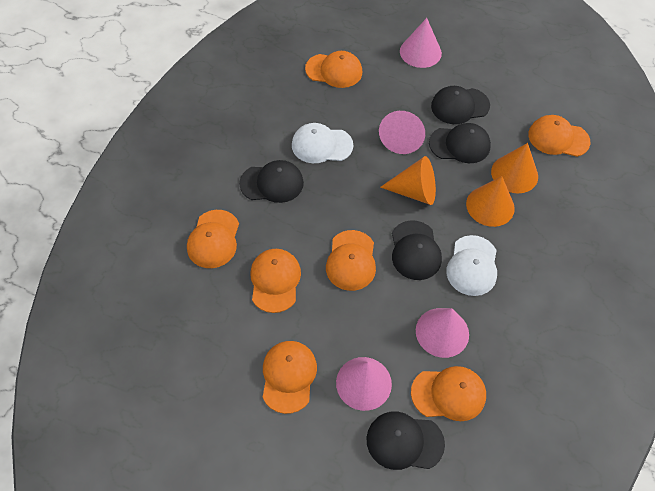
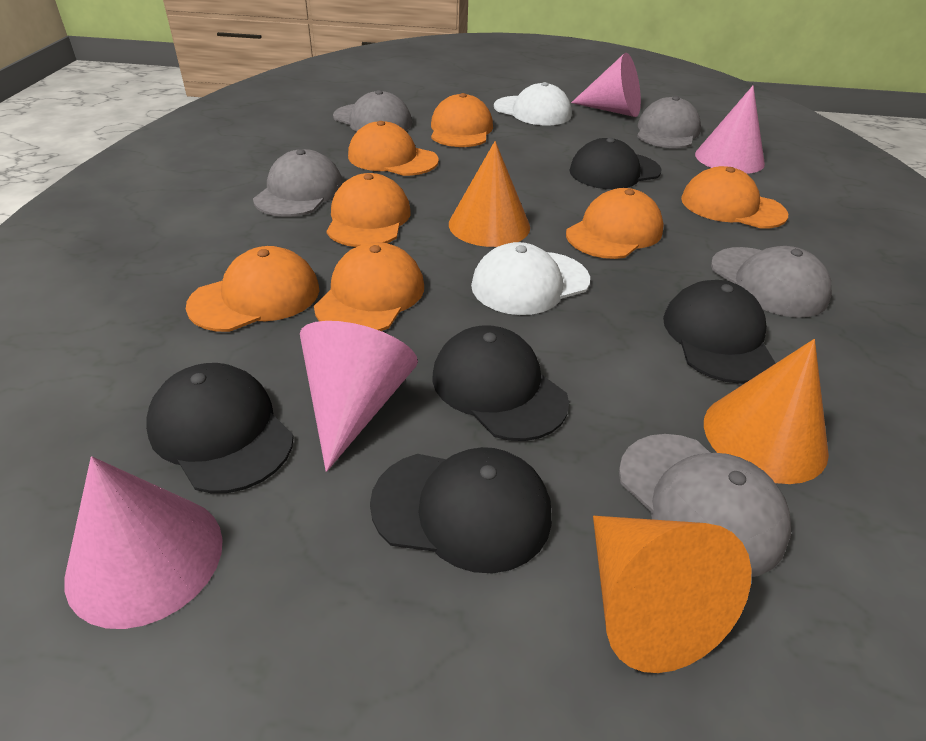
grey cap: 0 -> 5

